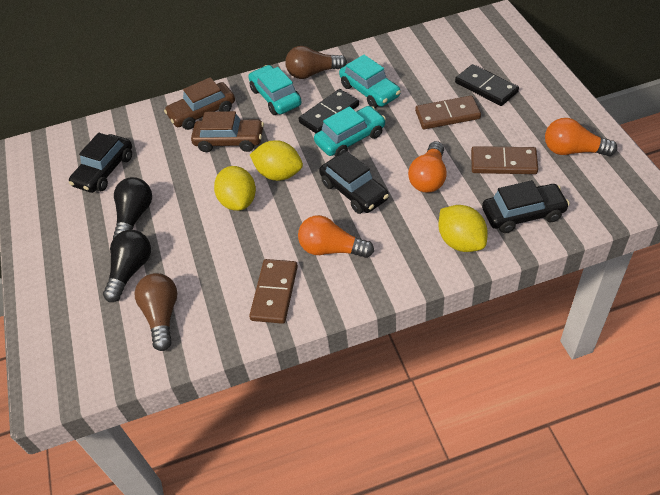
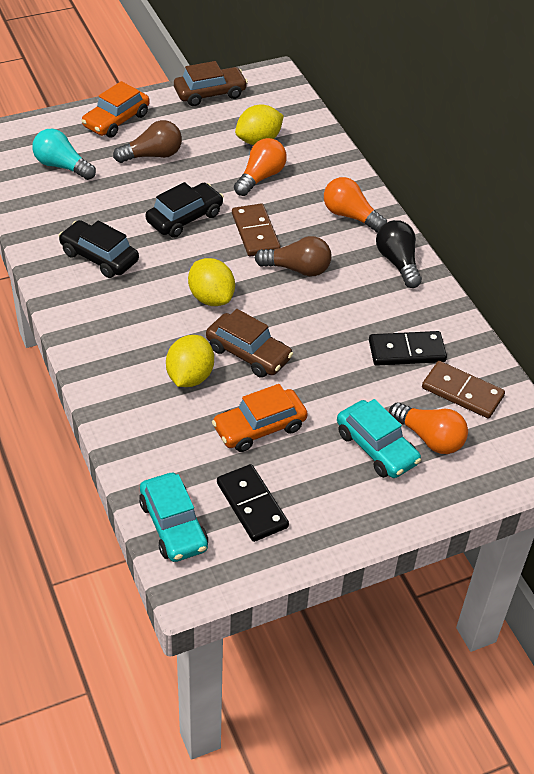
black car: 3 -> 2
black light bulb: 2 -> 1
brown domino: 3 -> 2
orange car: 0 -> 2
turquoise car: 3 -> 2
turquoise light bulb: 0 -> 1

